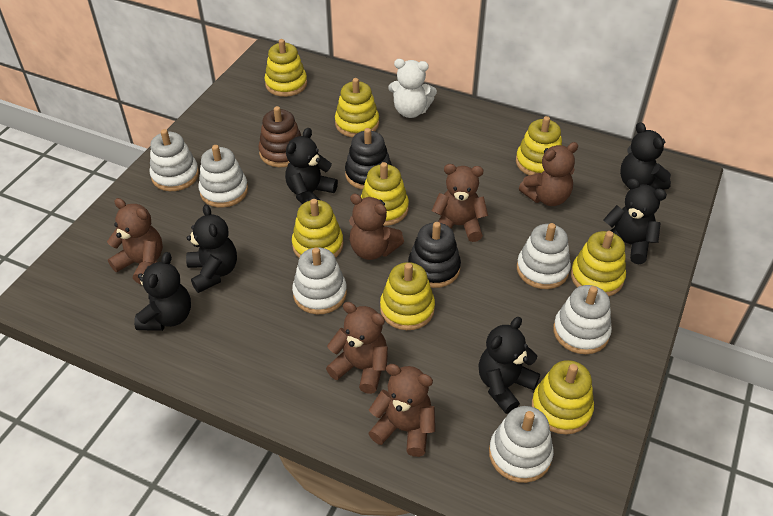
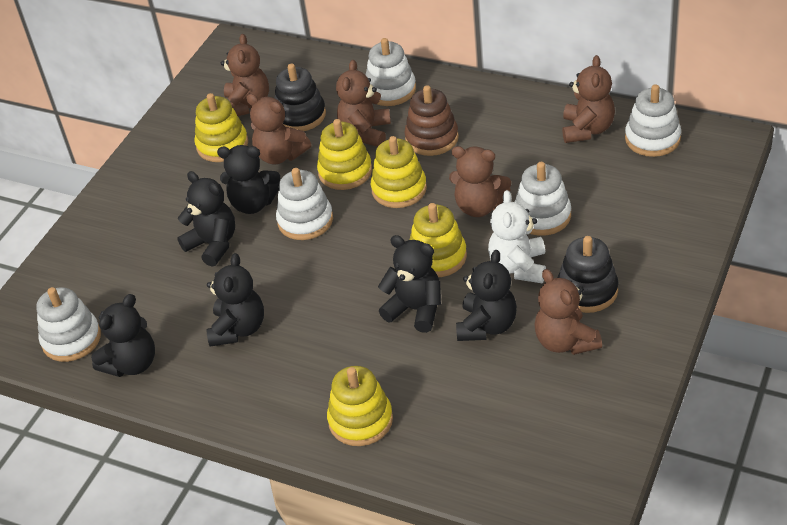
white stacking toy: 6 -> 5
yellow stacking toy: 8 -> 5

